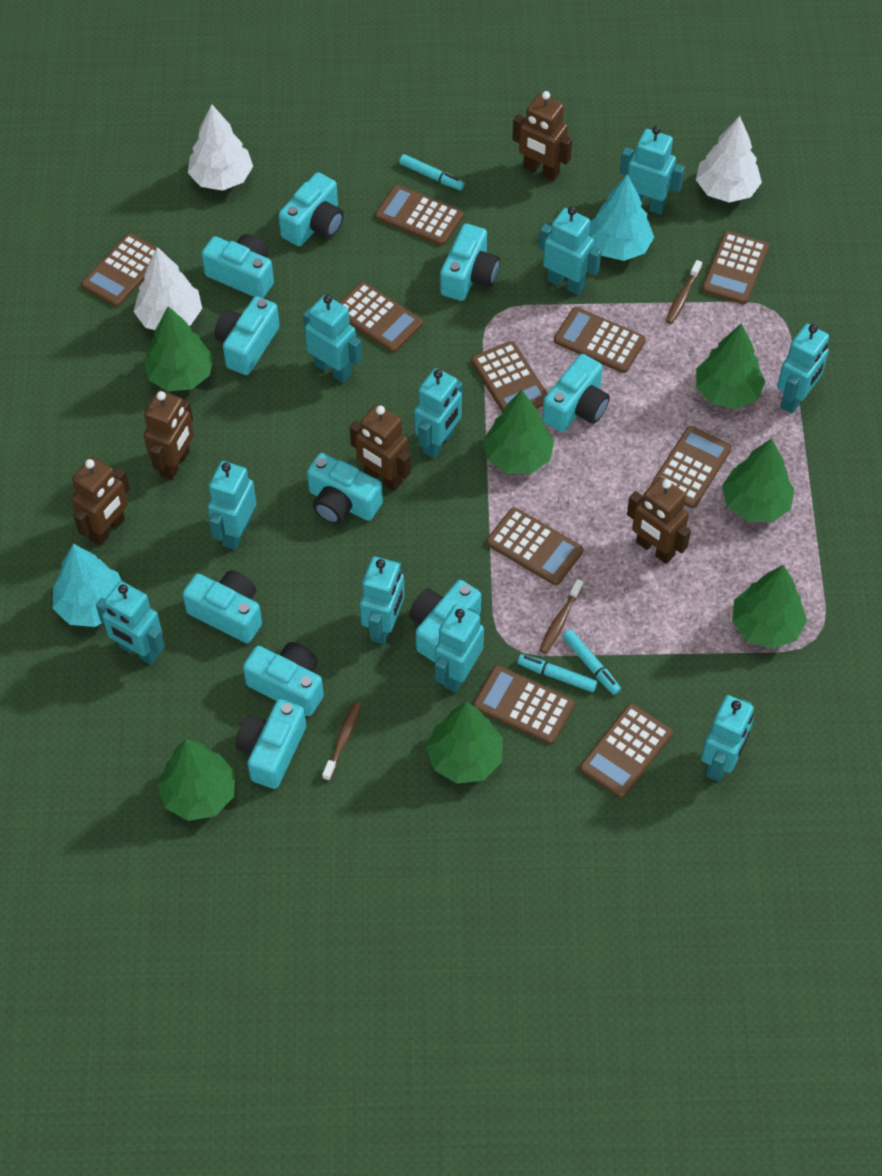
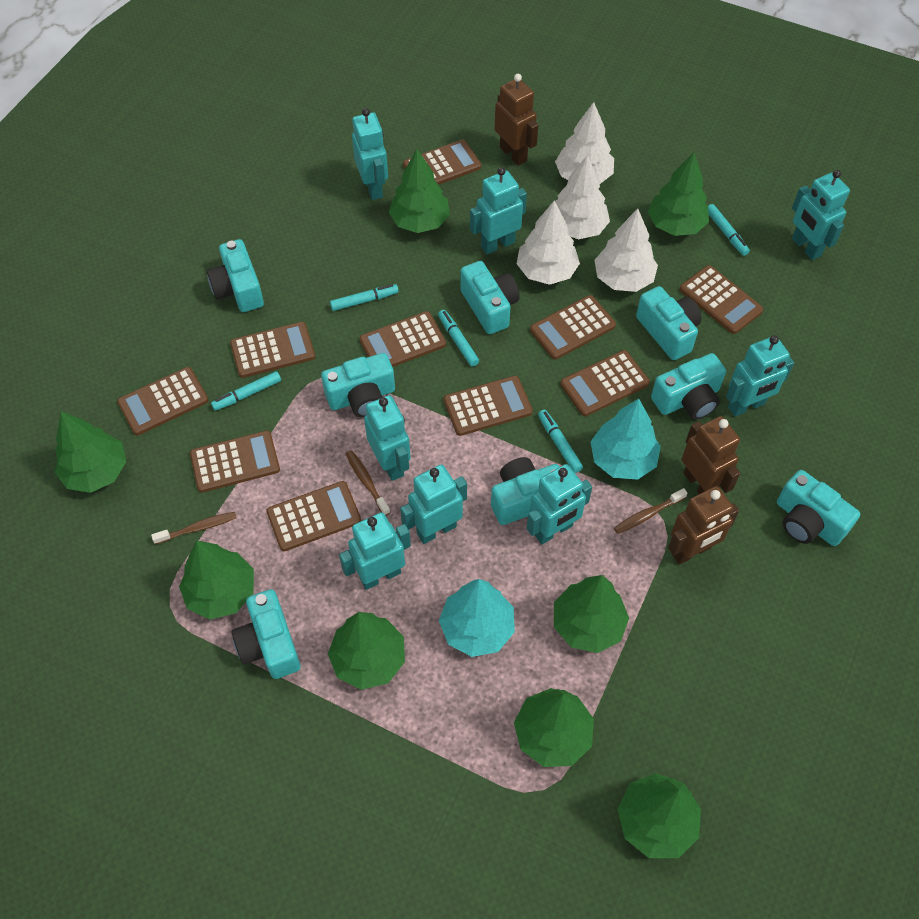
brown robot: 5 -> 3
green tree: 7 -> 8
turquoise camera: 10 -> 8
turquoise marker: 3 -> 5
turquoise robot: 10 -> 8
white tree: 3 -> 4

